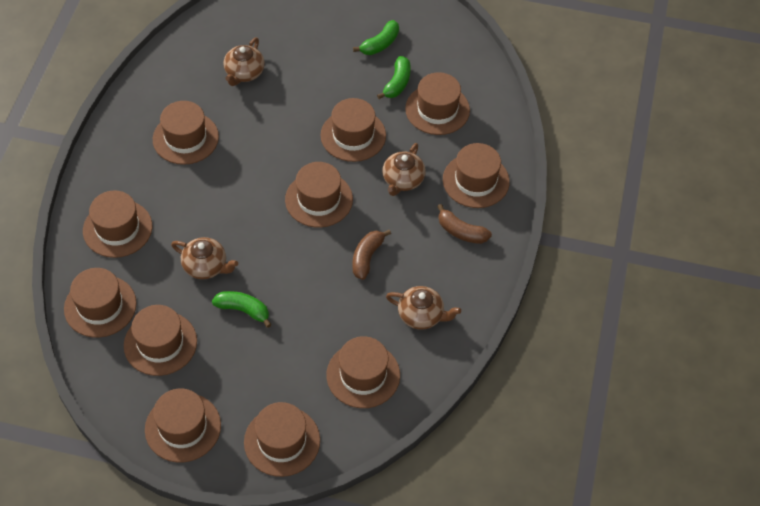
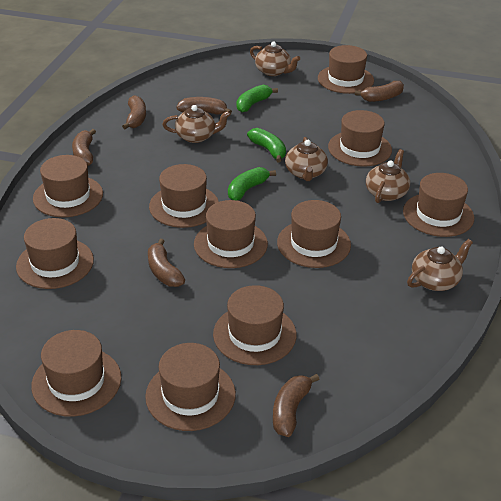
brown banana: 2 -> 6
brown teapot: 4 -> 5

